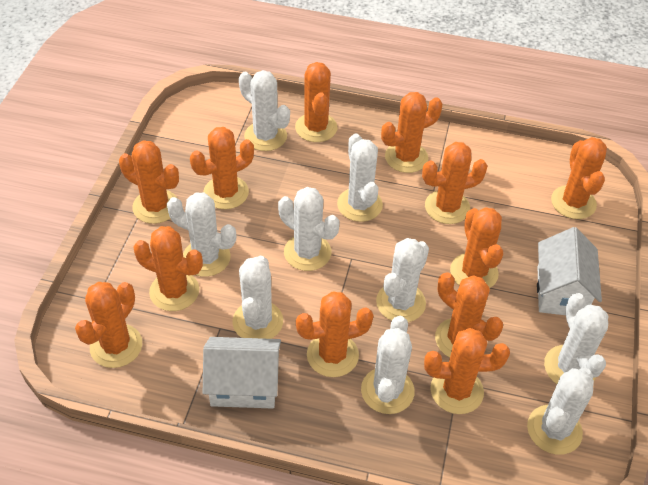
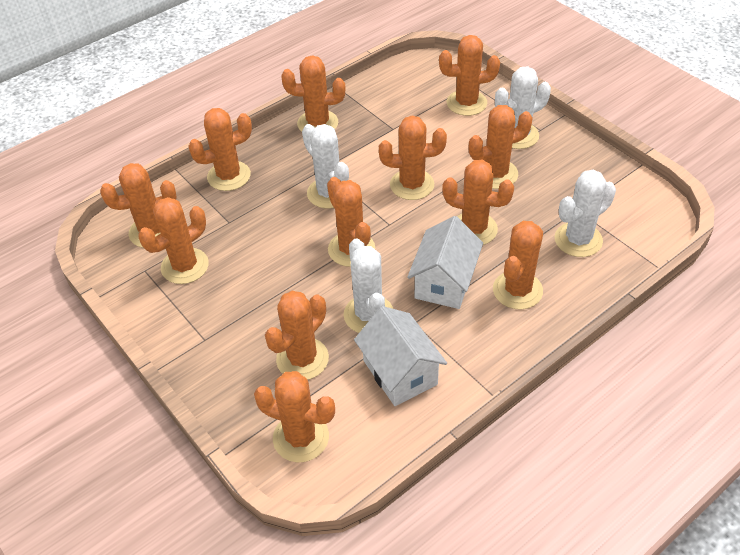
white cactus: 9 -> 4

